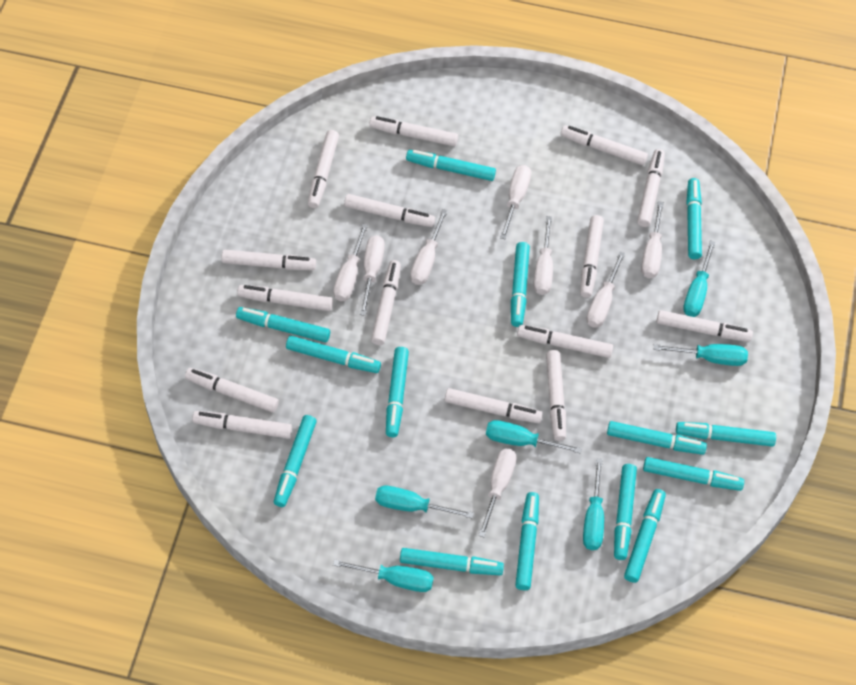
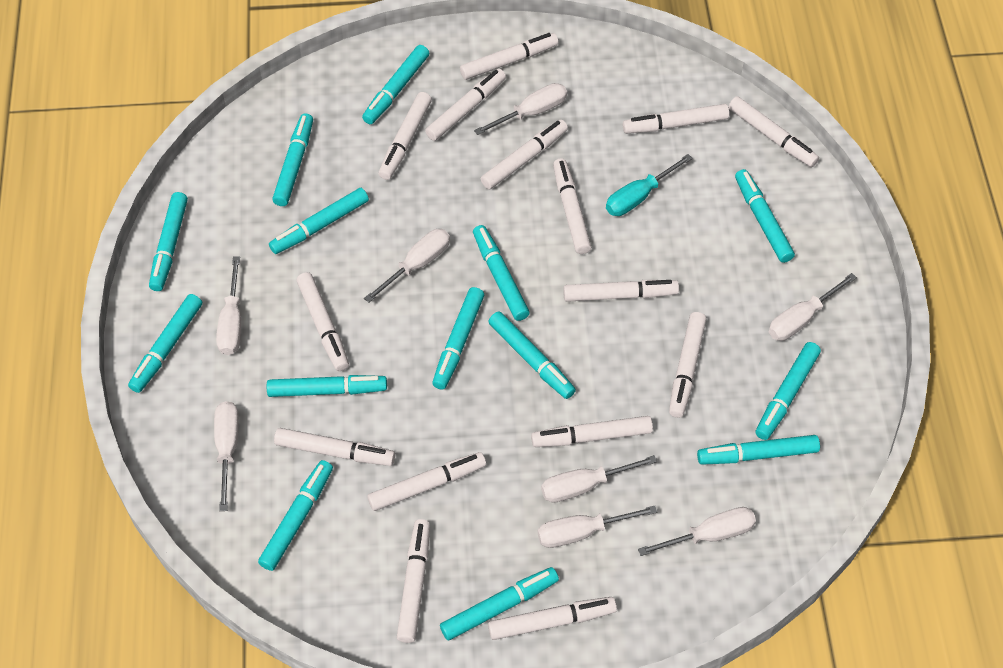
turquoise screwdriver: 6 -> 1

